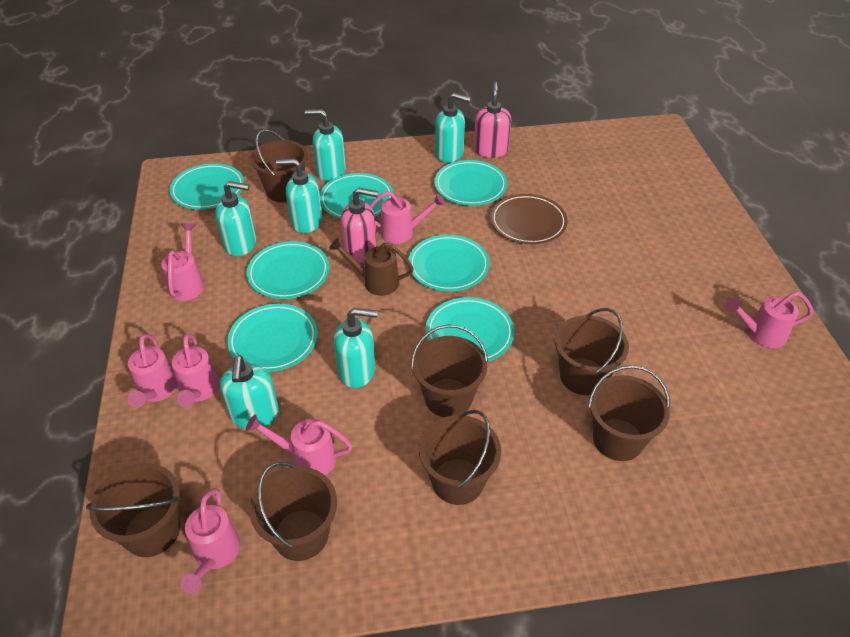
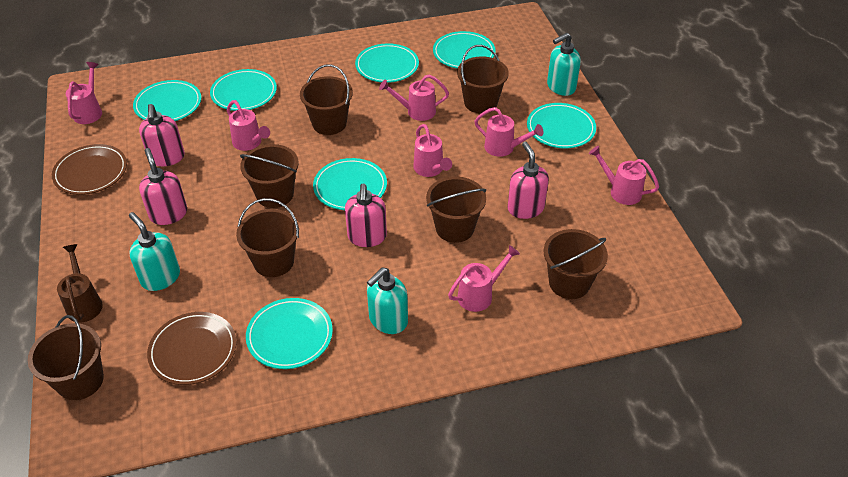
brown plate: 1 -> 2
pink soap dispenser: 2 -> 4
turquoise soap dispenser: 6 -> 3

